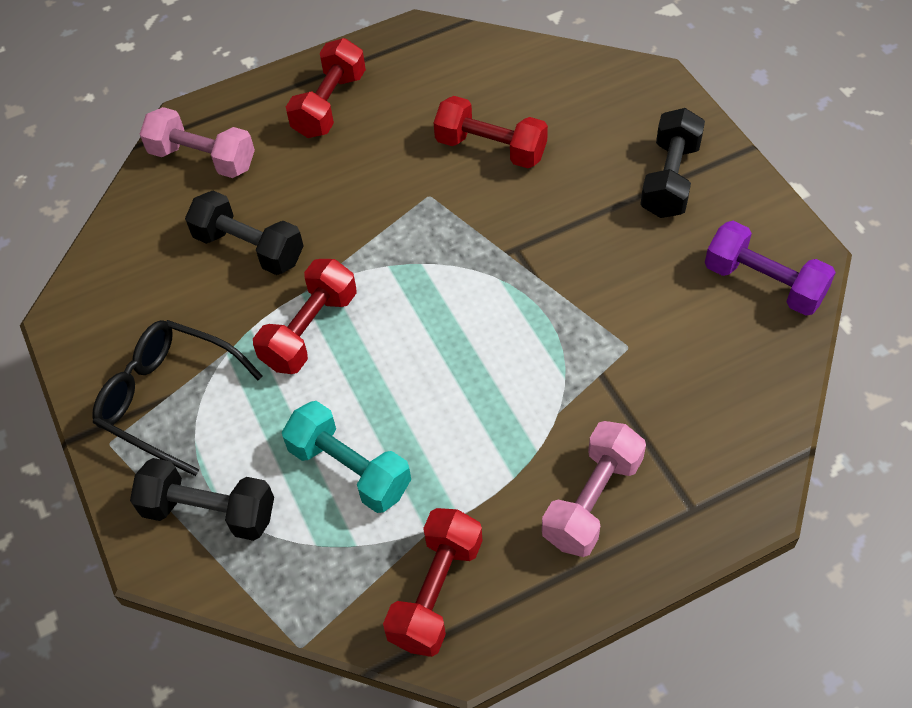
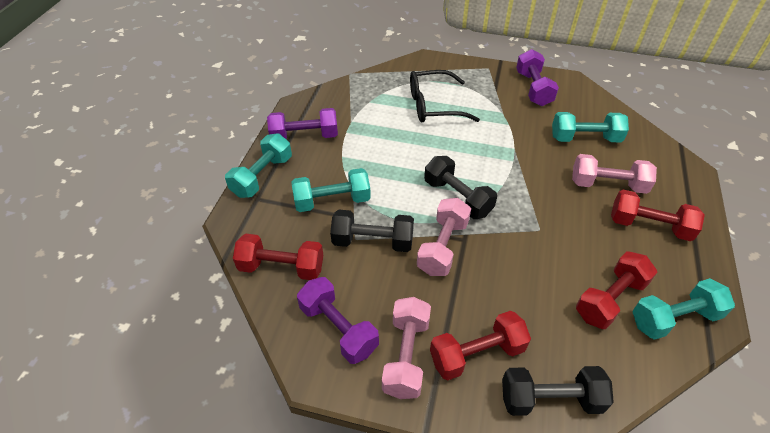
pink dumbbell: 2 -> 3
purple dumbbell: 1 -> 3
turquoise dumbbell: 1 -> 4

